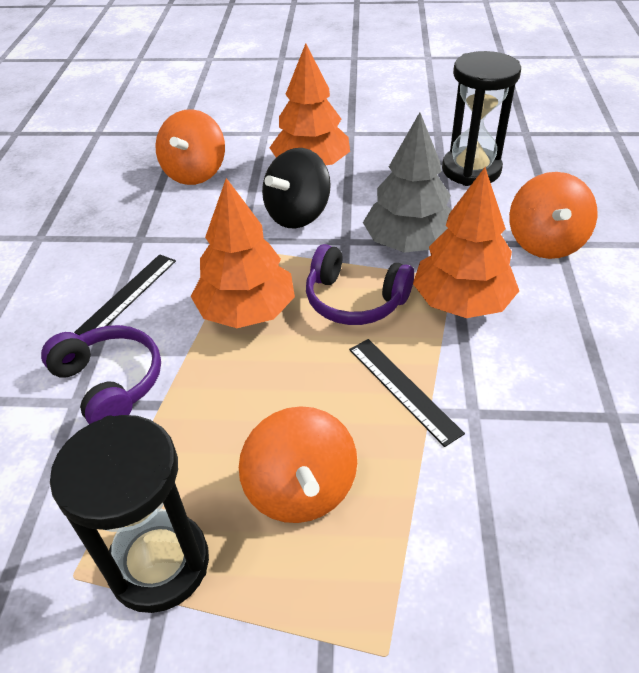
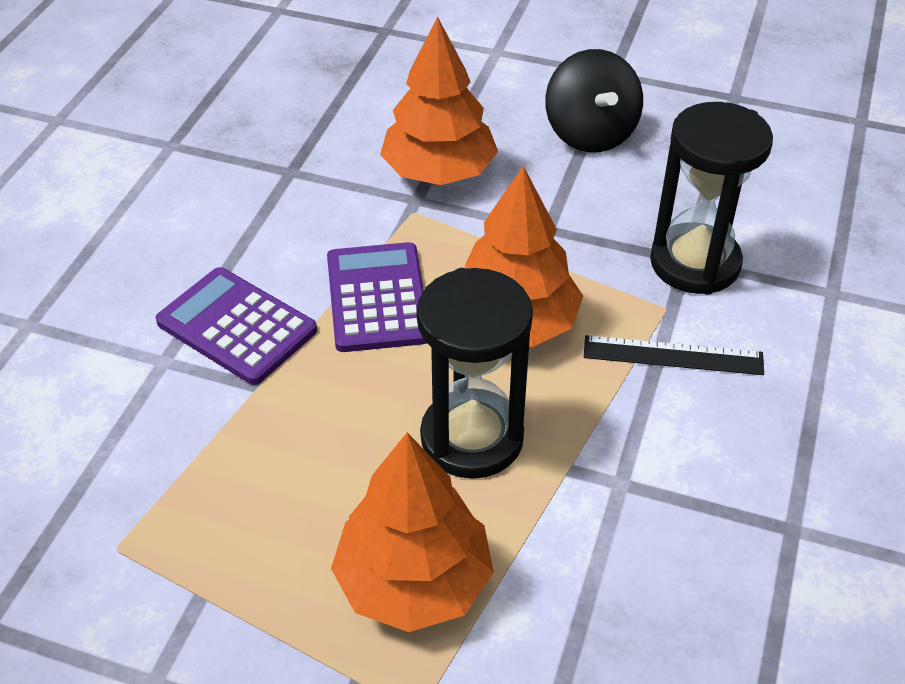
black ruler: 2 -> 1
grey tree: 1 -> 0
orange spinning top: 3 -> 0
purple calculator: 0 -> 2
purple headphones: 2 -> 0

